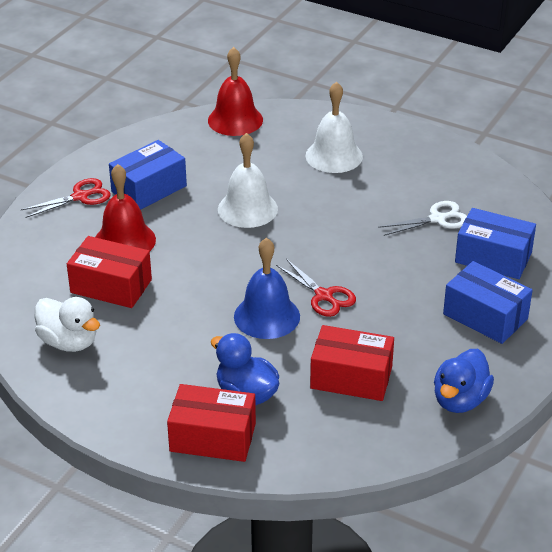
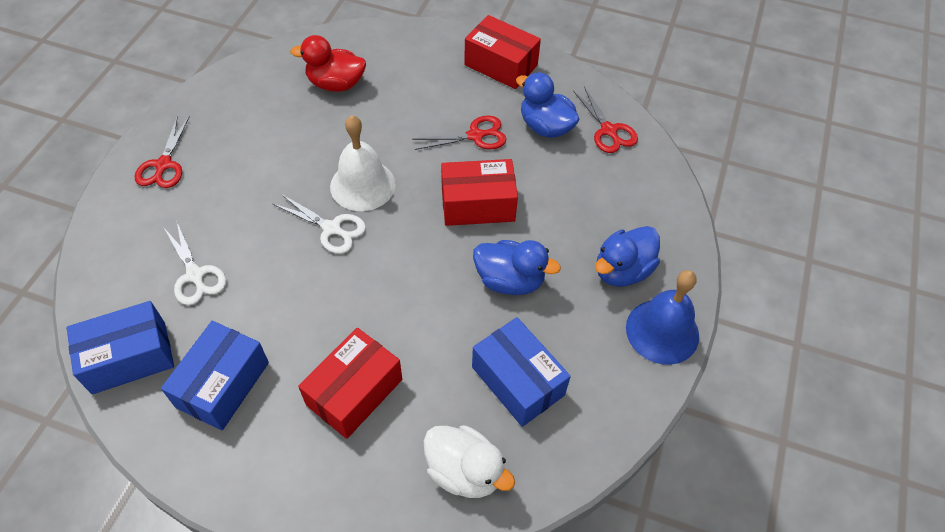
blue duck: 2 -> 3
red bell: 2 -> 0
red duck: 0 -> 1
red scissors: 2 -> 3
white bell: 2 -> 1
white scissors: 1 -> 2

